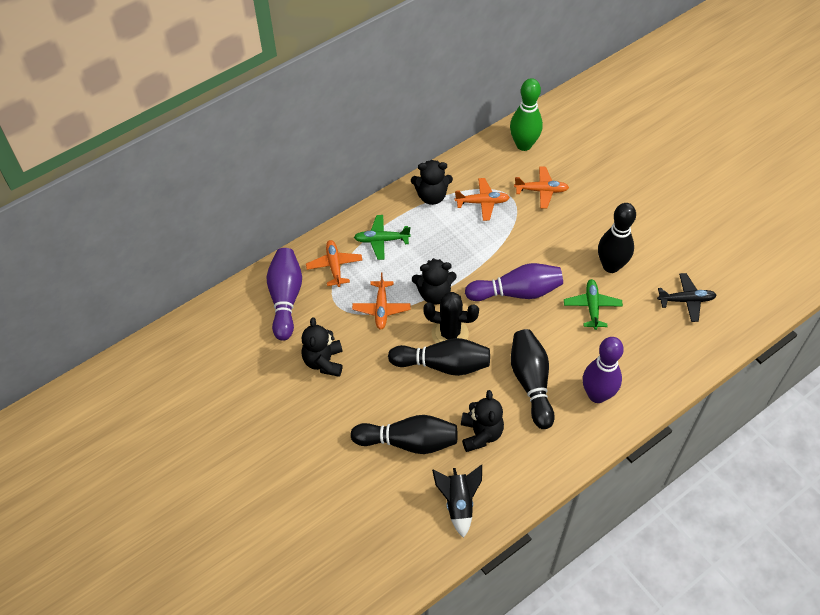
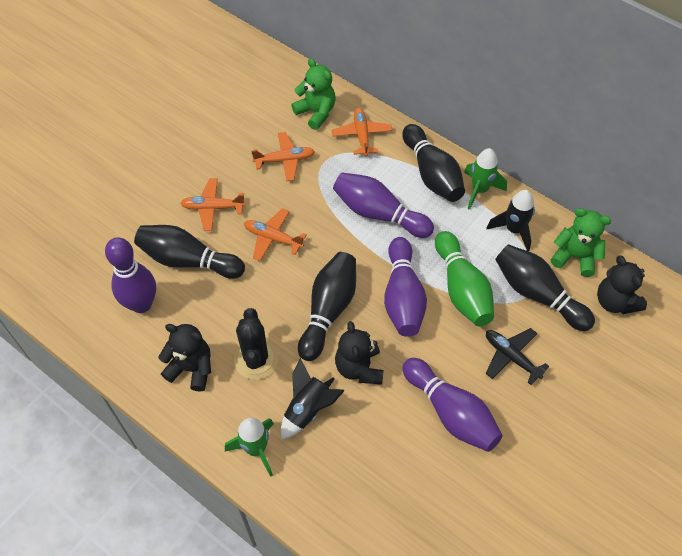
black rocket: 1 -> 2
black teddy bear: 4 -> 3
green plane: 2 -> 0
green rocket: 0 -> 2
green teddy bear: 0 -> 2
purple bowling pin: 3 -> 4

